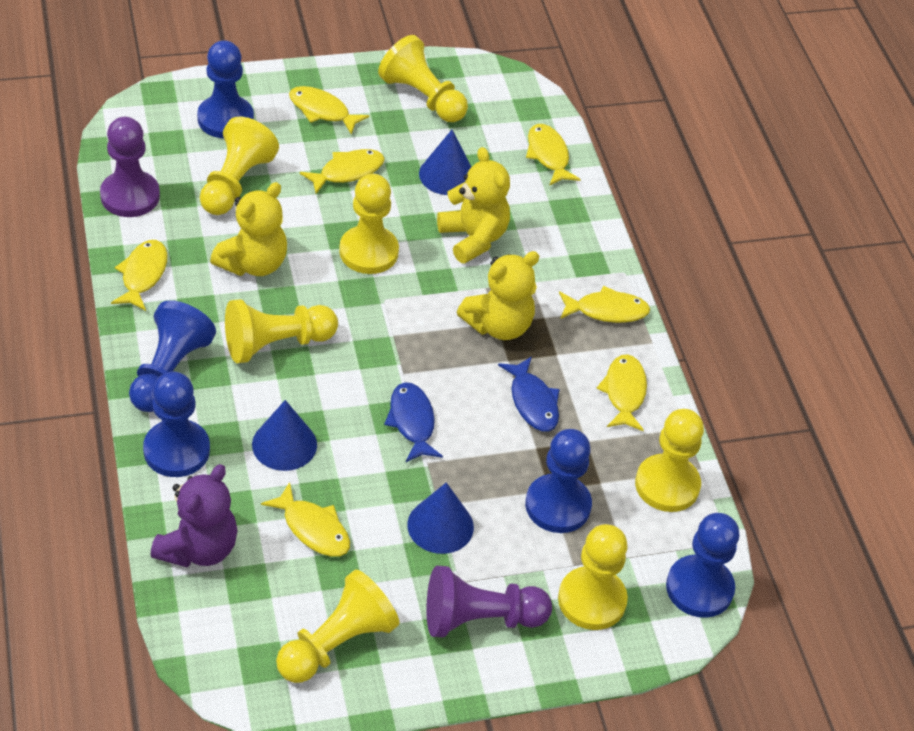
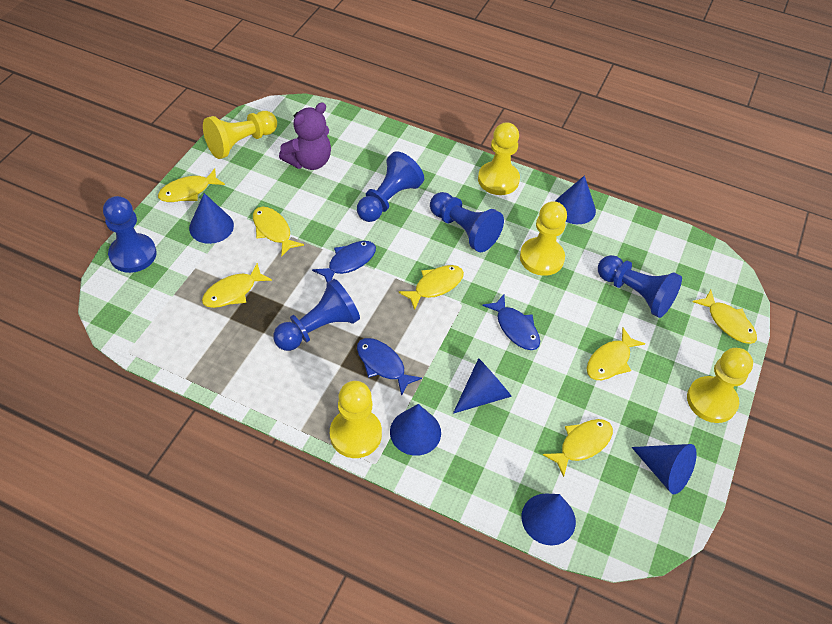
blue cone: 3 -> 6
blue fish: 2 -> 3
purple pawn: 2 -> 0
yellow pawn: 7 -> 5
yellow teddy bear: 3 -> 0

